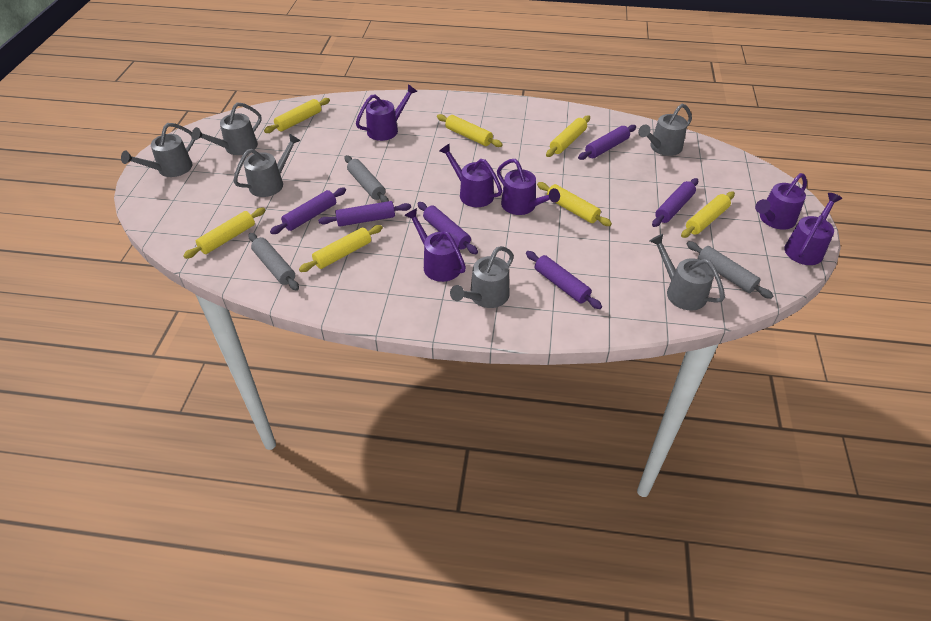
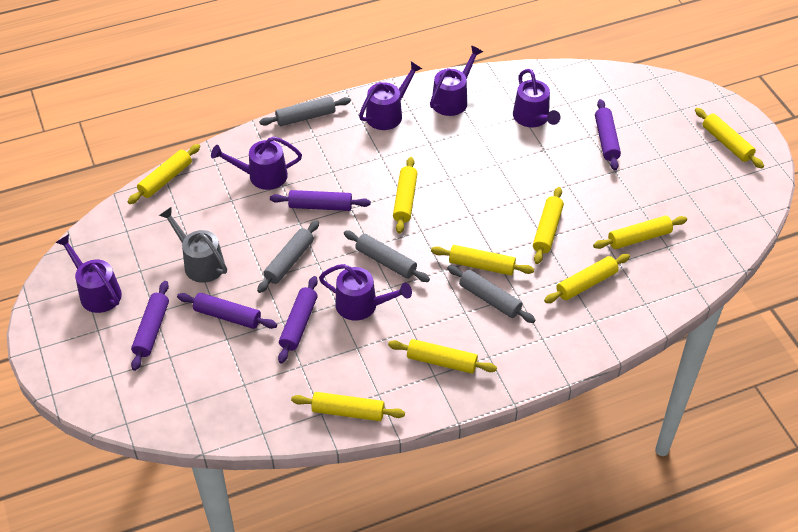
grey rolling pin: 3 -> 4
grey watering can: 6 -> 1
purple rolling pin: 6 -> 5
yellow rolling pin: 7 -> 9

